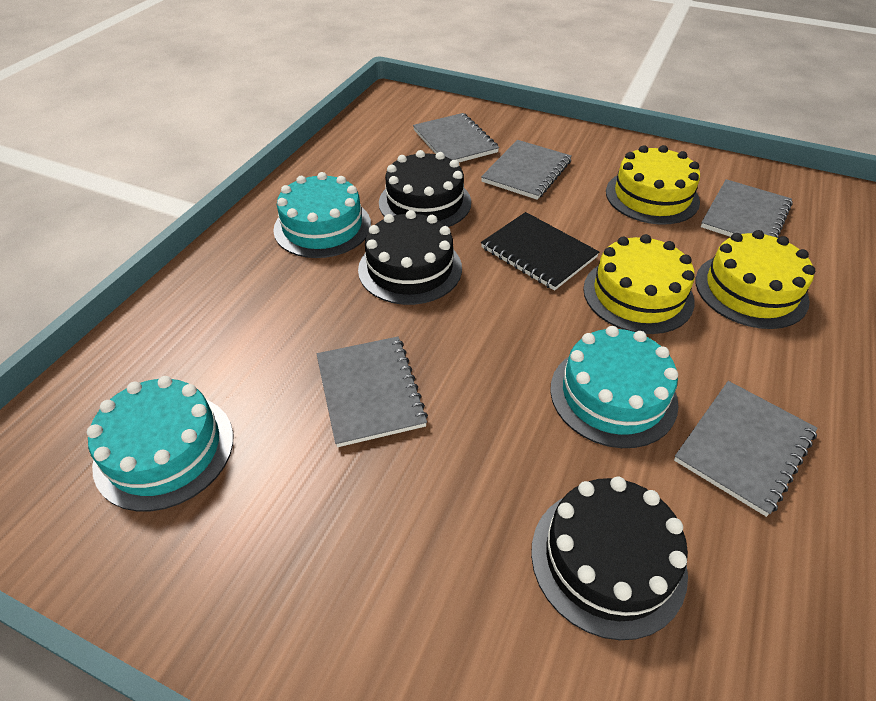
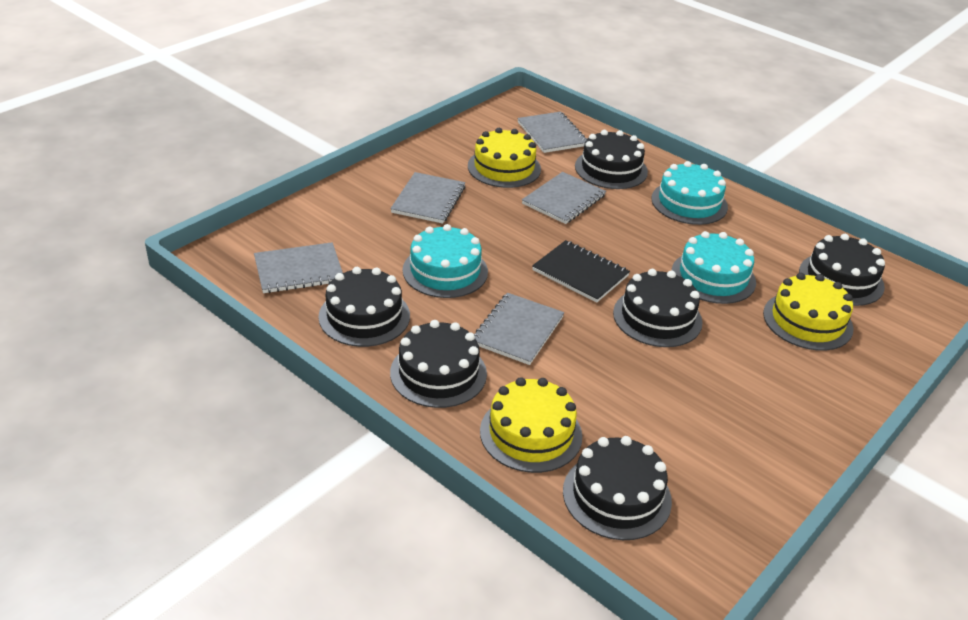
black cake: 3 -> 6

